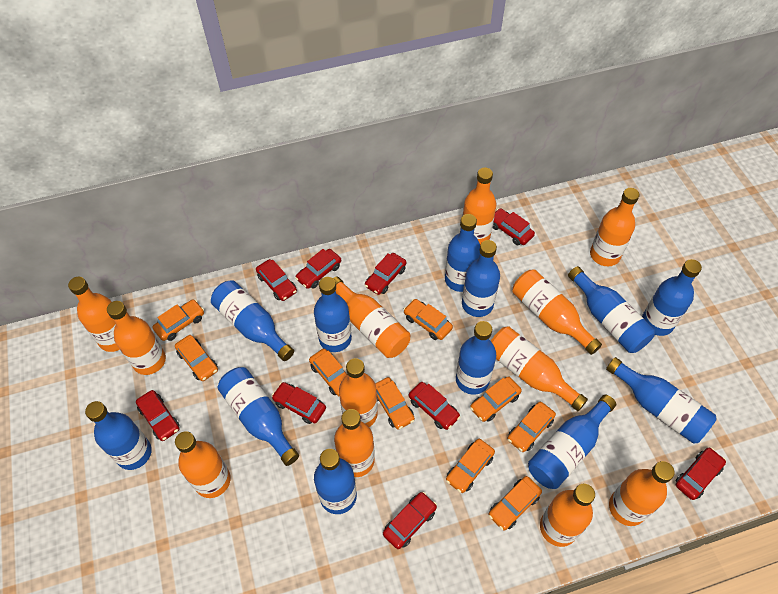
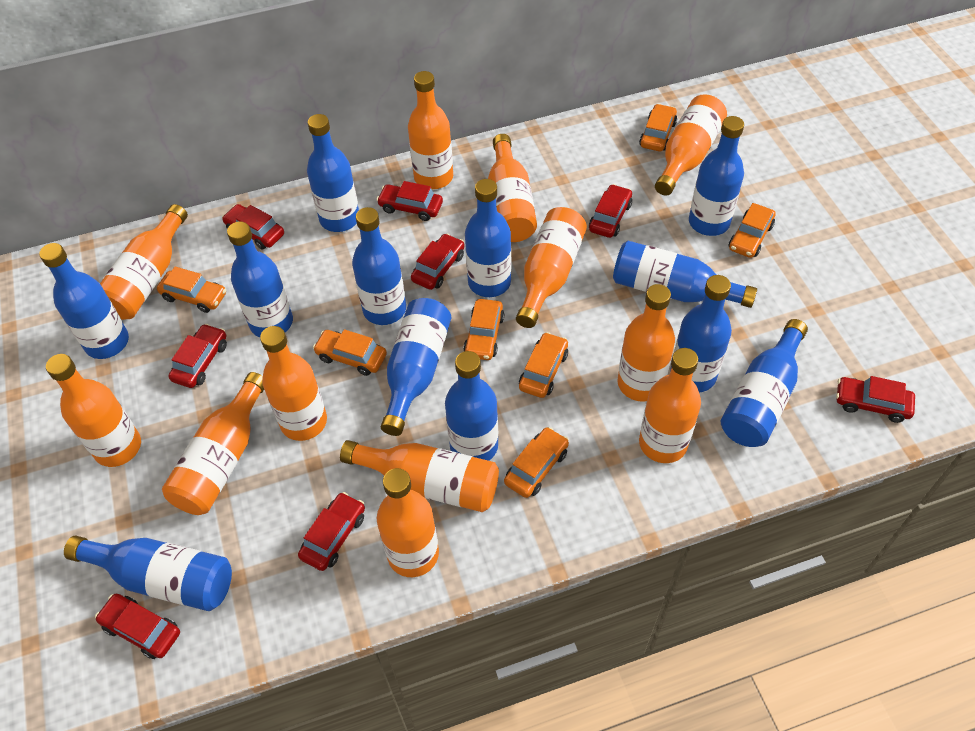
orange car: 9 -> 7
red car: 9 -> 8

